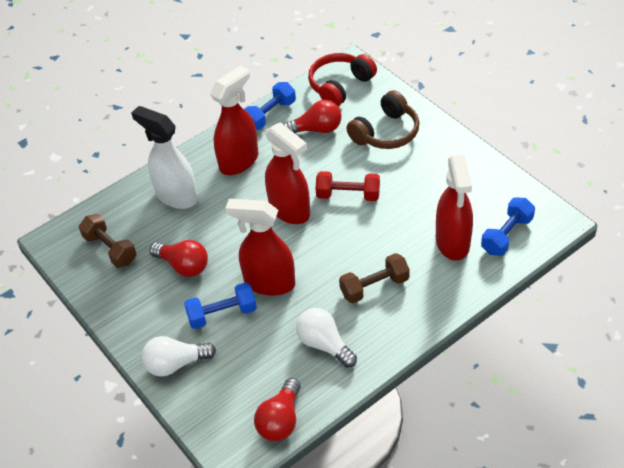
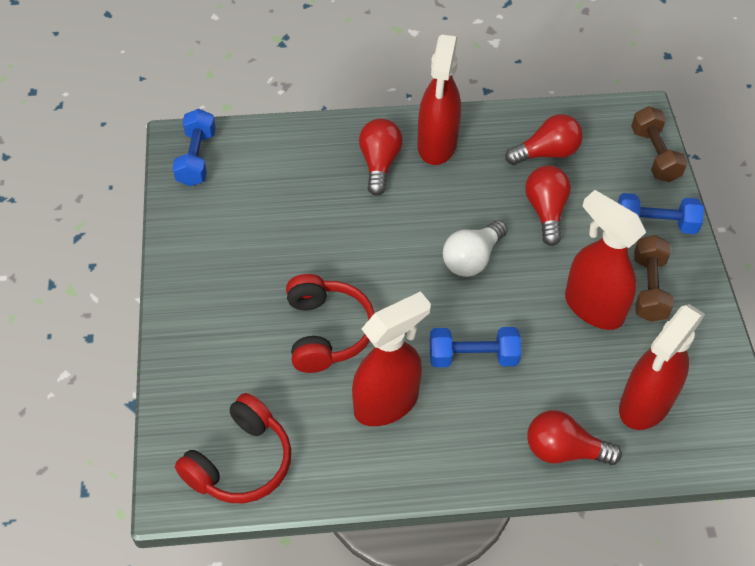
brown headphones: 1 -> 0
red dumbbell: 1 -> 0
red headphones: 1 -> 2
red light bulb: 3 -> 4
white light bulb: 2 -> 1
white spray bottle: 1 -> 0

